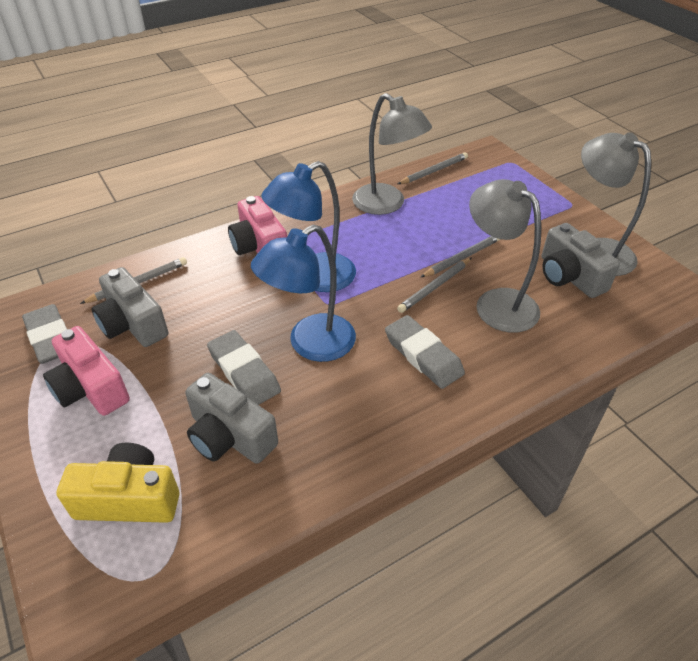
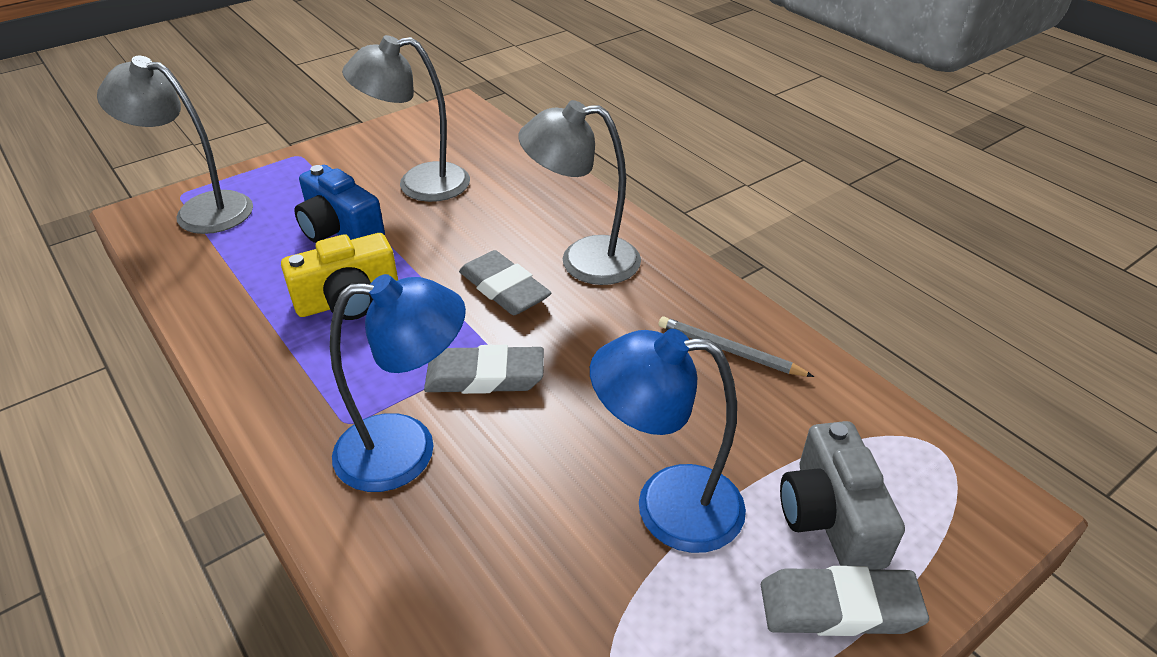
blue camera: 0 -> 1
grey camera: 3 -> 1
grey pencil: 4 -> 1
pink camera: 2 -> 0

